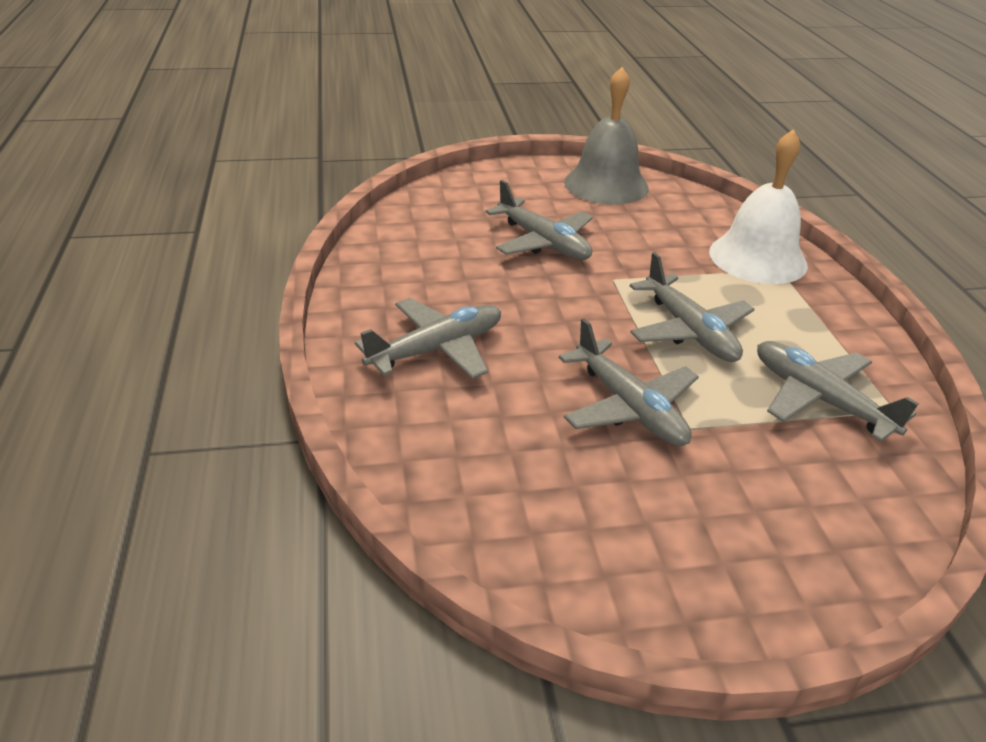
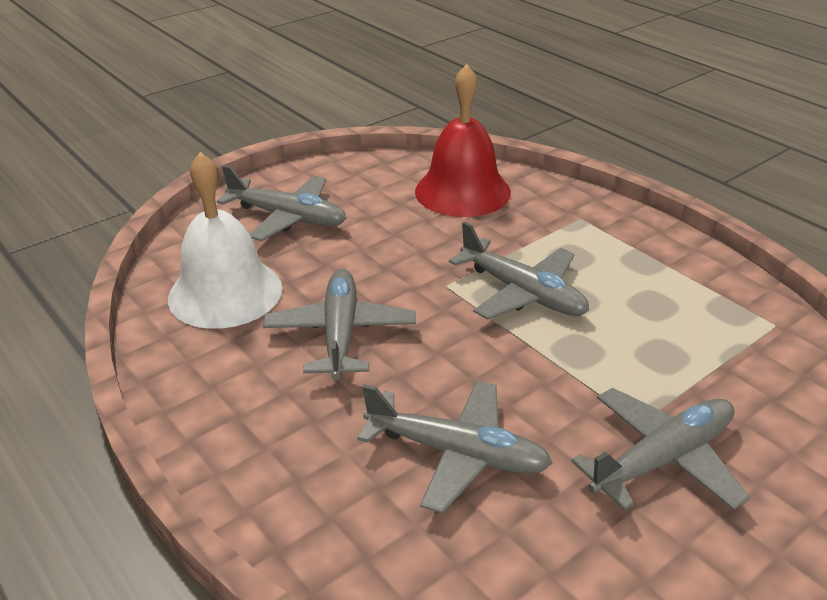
grey bell: 1 -> 0
red bell: 0 -> 1

